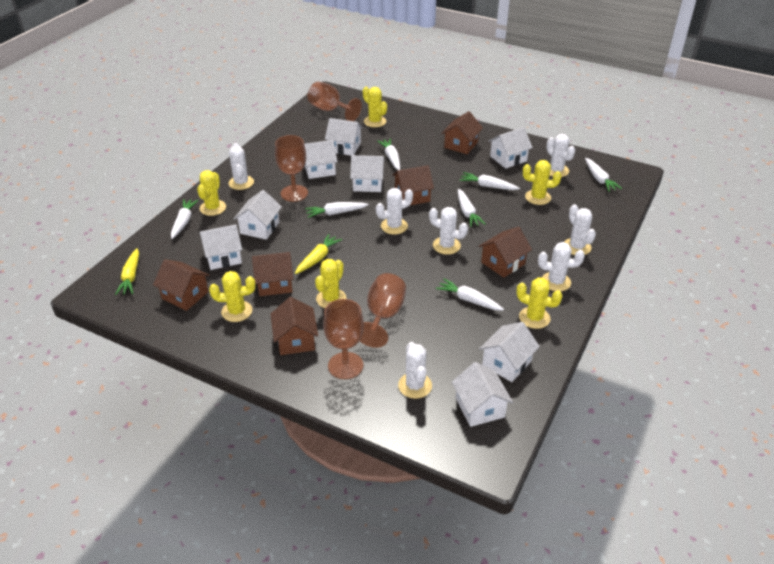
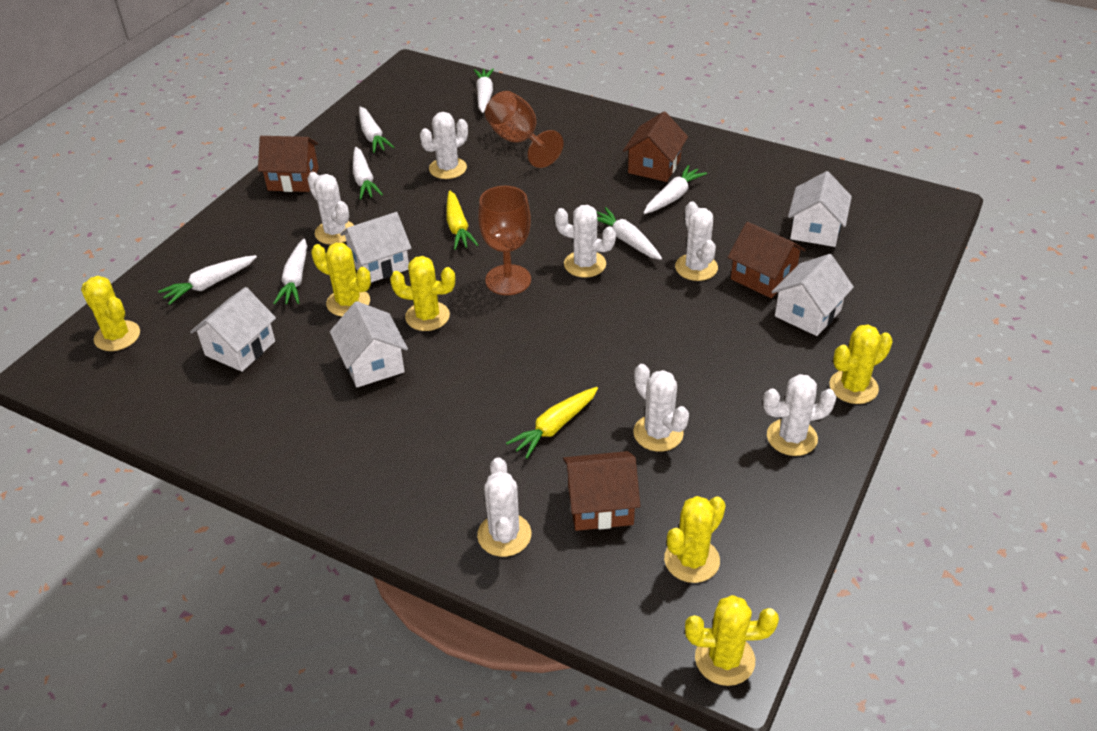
brown goblet: 4 -> 2
brown house: 6 -> 4
white house: 8 -> 5

